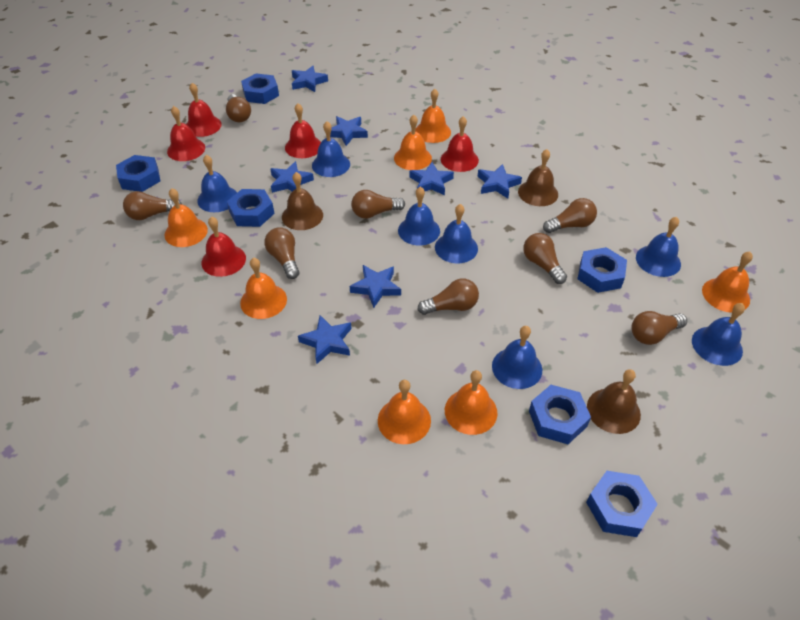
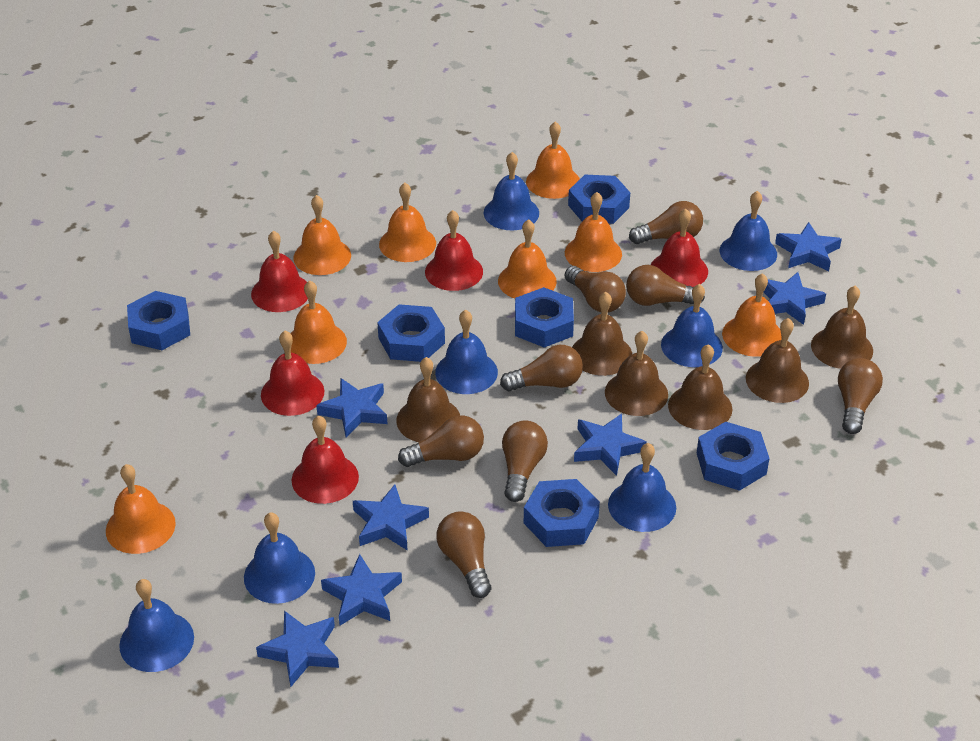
brown bell: 3 -> 6
orange bell: 7 -> 8

